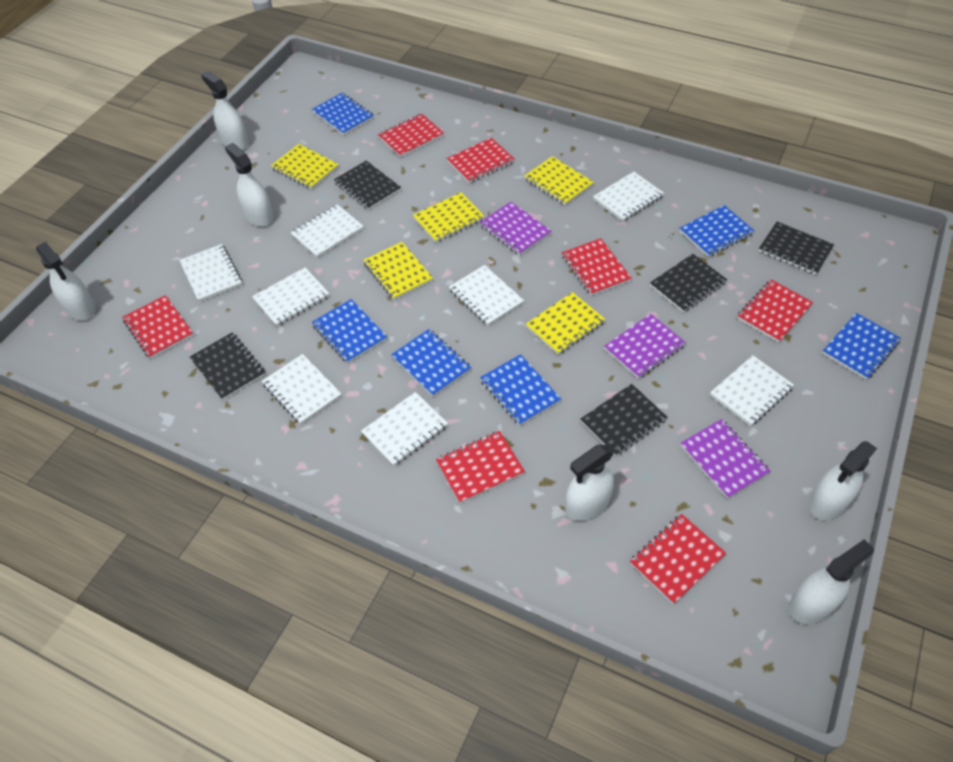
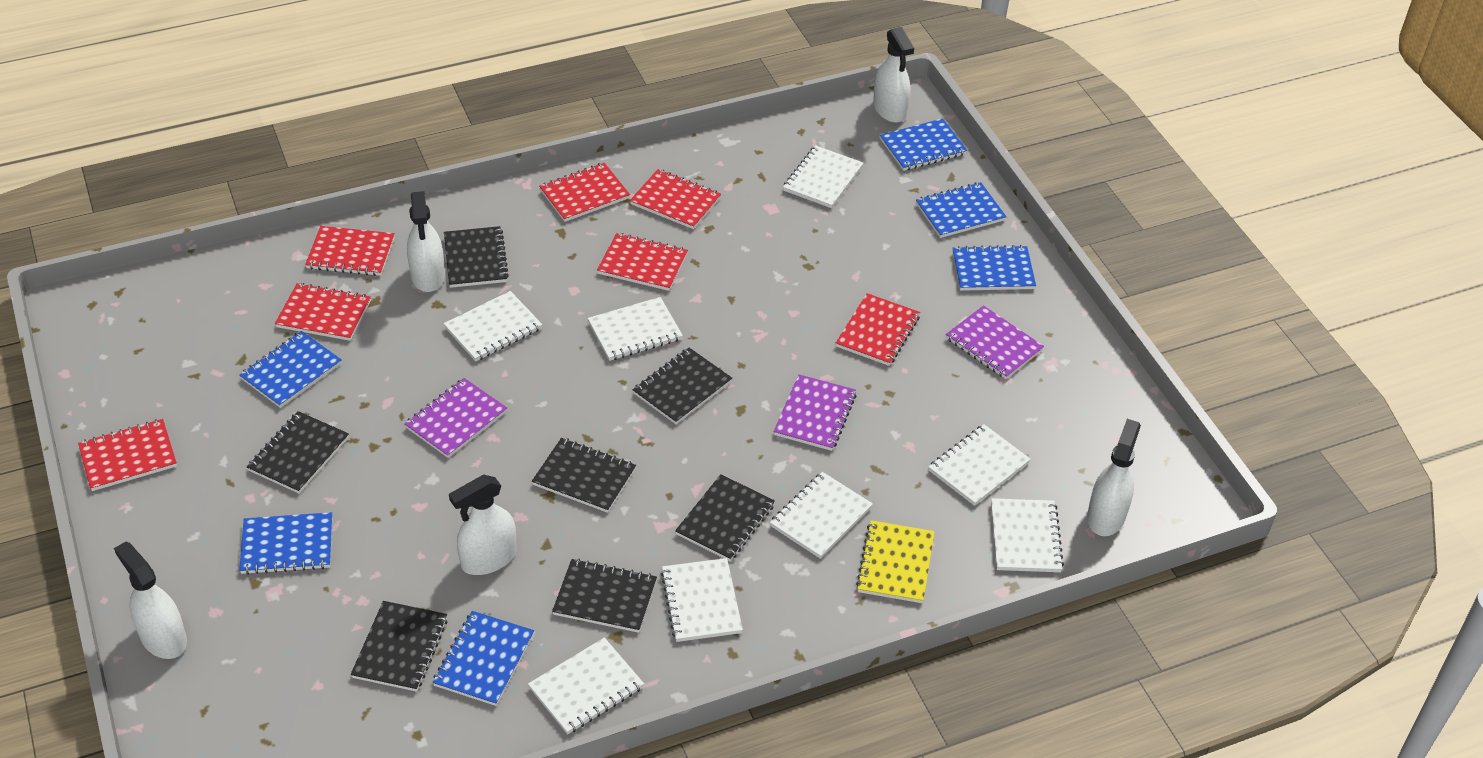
black notebook: 5 -> 7
white spray bottle: 6 -> 5
yellow notebook: 5 -> 1

